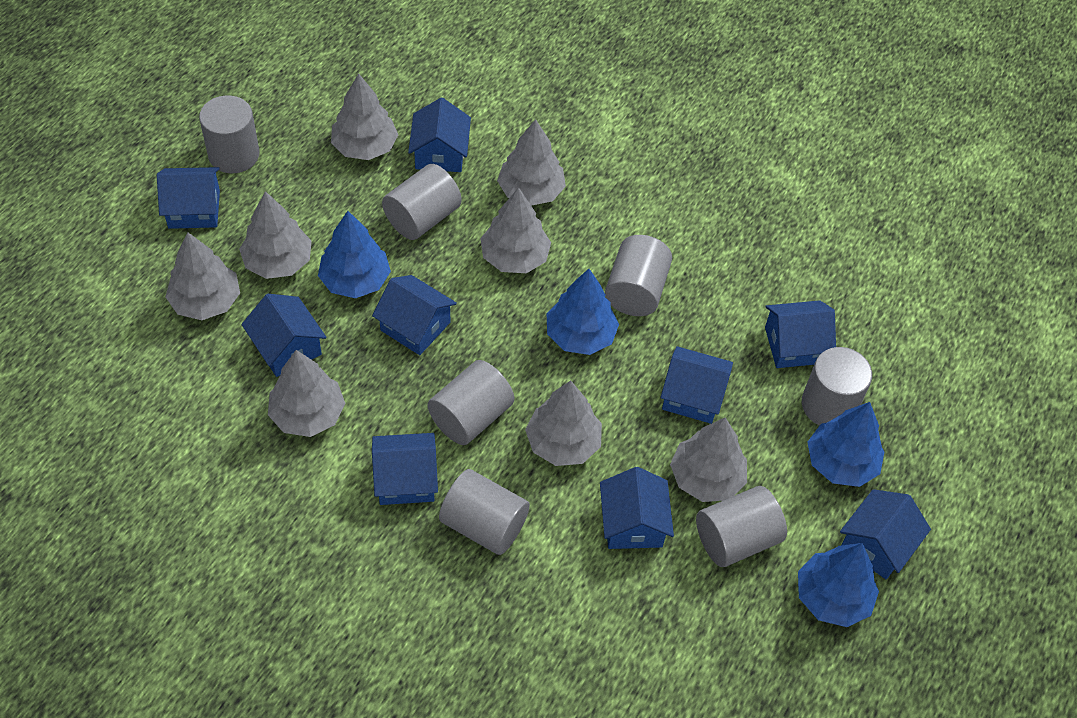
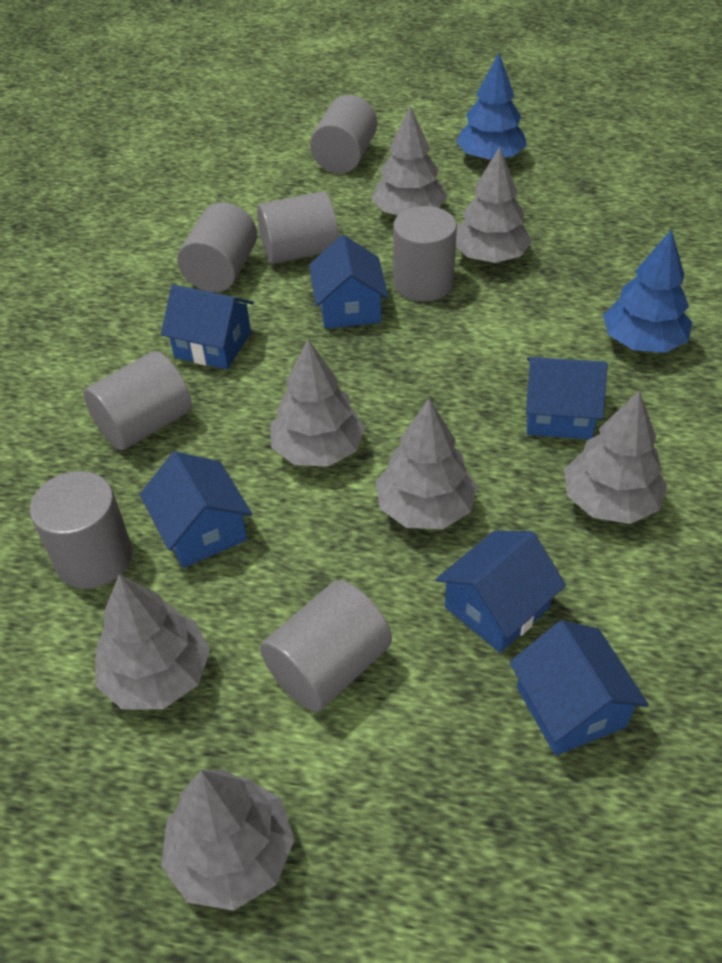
blue house: 9 -> 6
blue tree: 4 -> 2
grey tree: 8 -> 7

